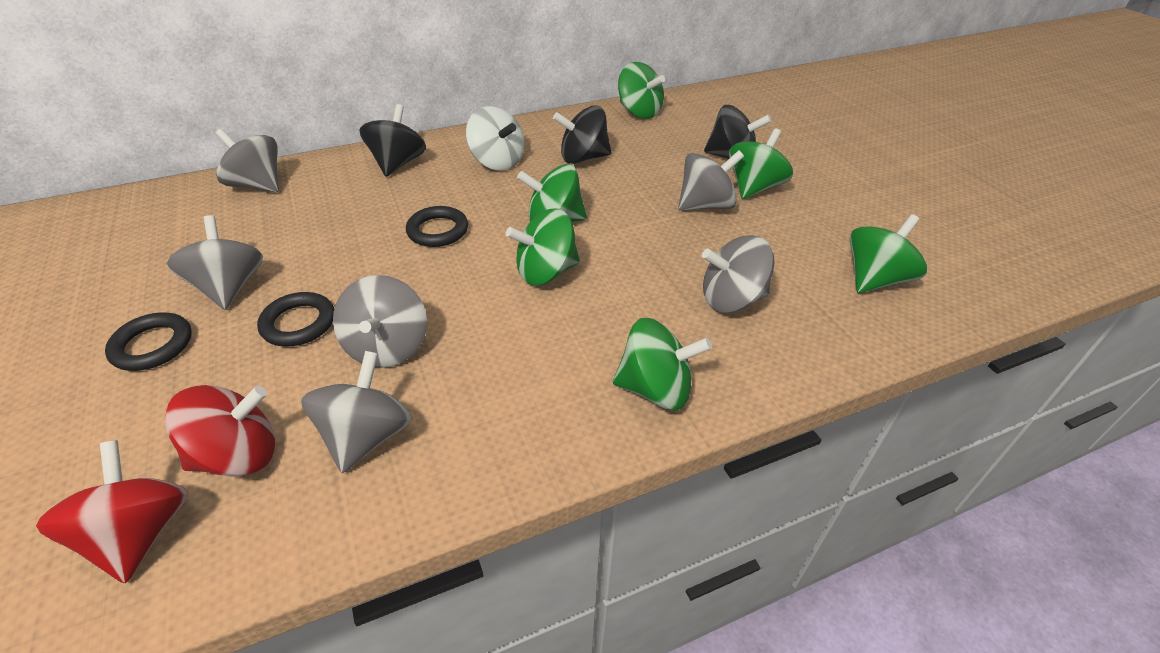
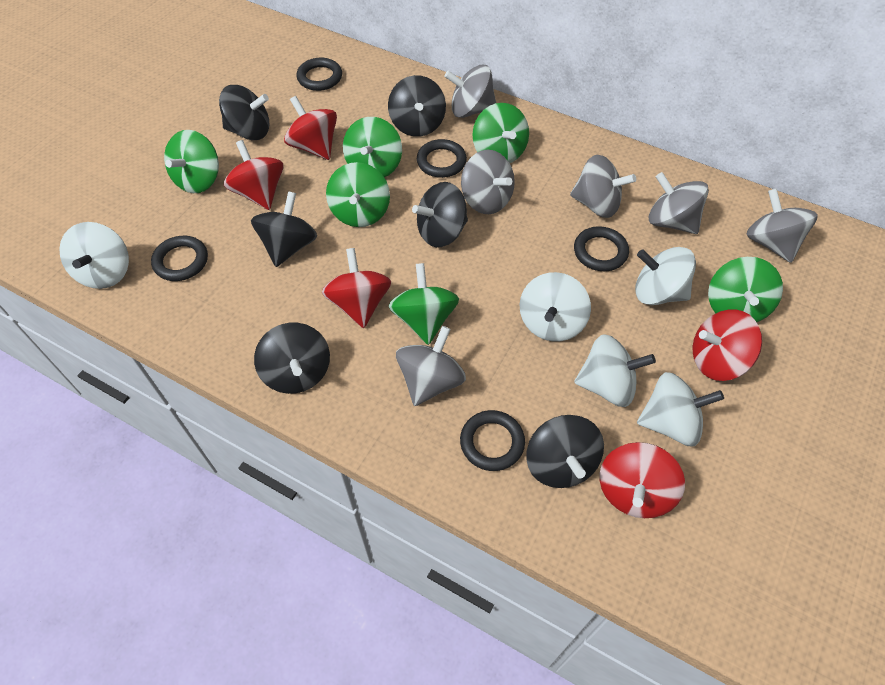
black ring: 3 -> 5
black spinning top: 3 -> 6
red spinning top: 2 -> 5
white spinning top: 1 -> 5

